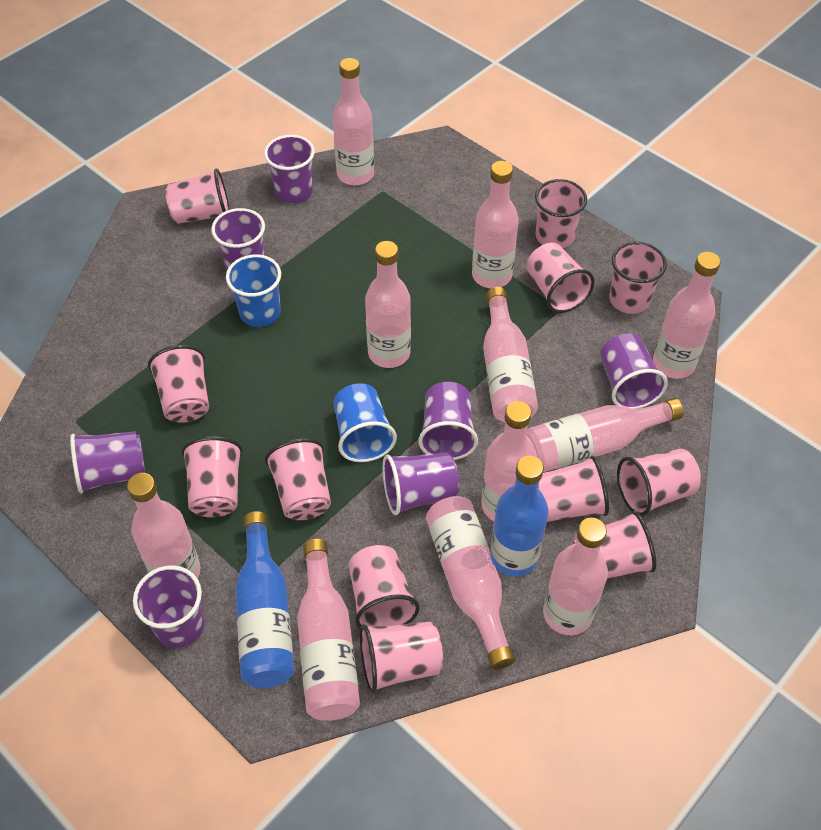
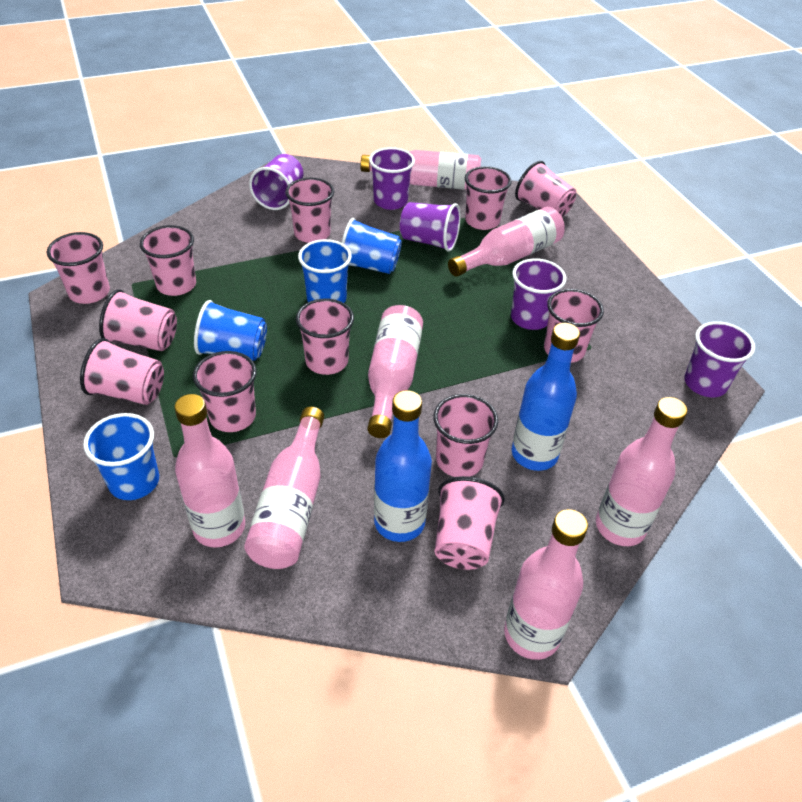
blue cup: 2 -> 4
pink bottle: 11 -> 7
purple cup: 7 -> 5

